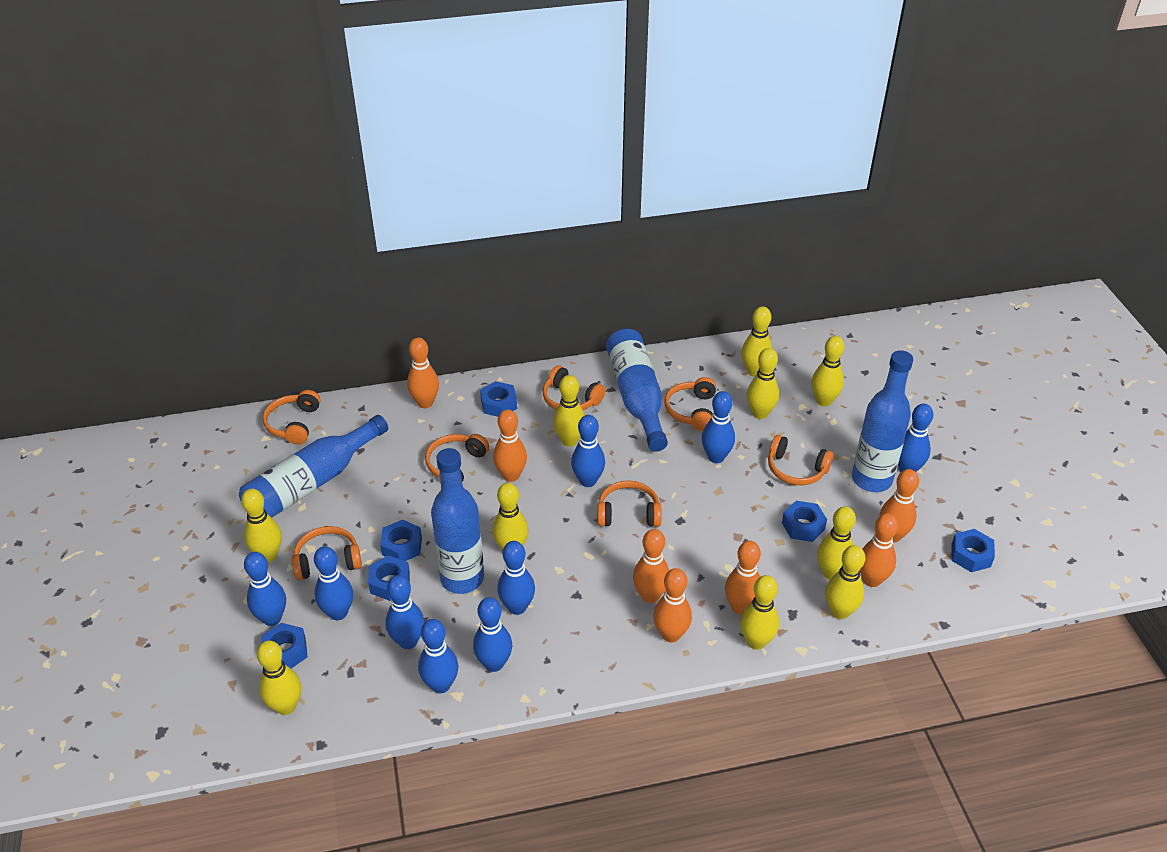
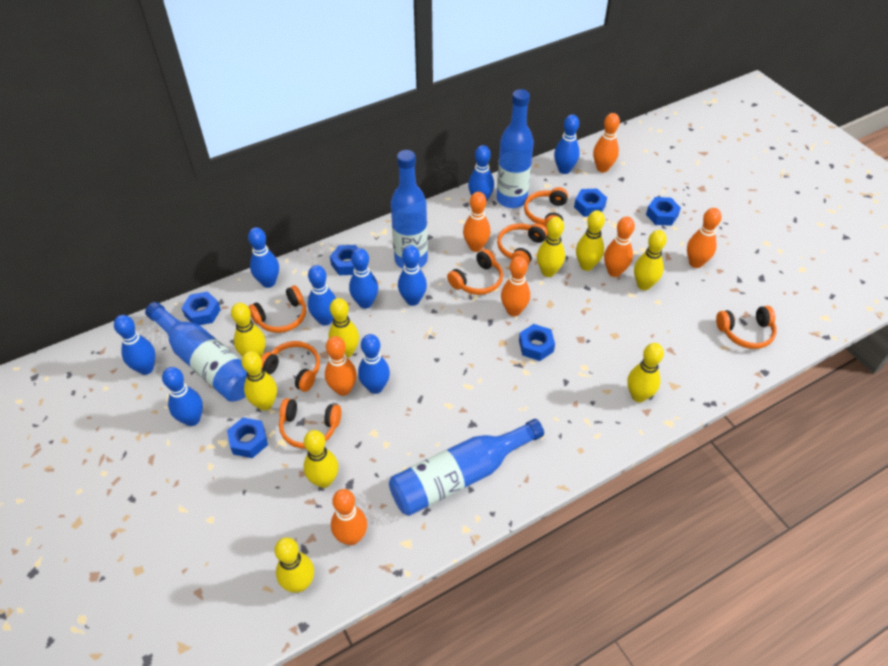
yellow bowling pin: 10 -> 9

